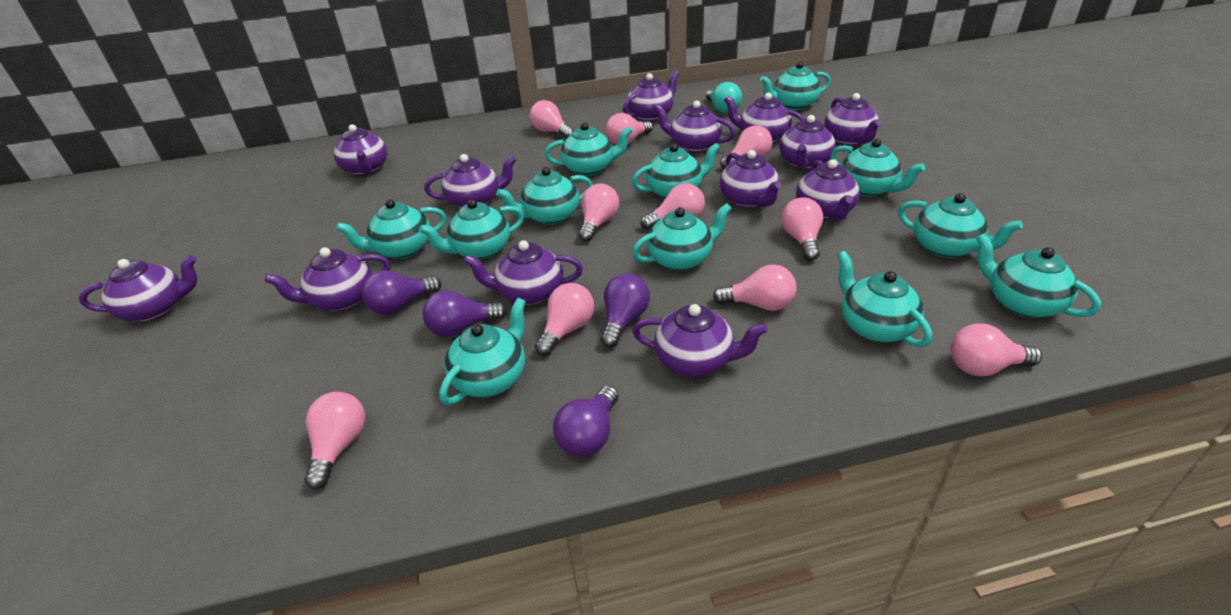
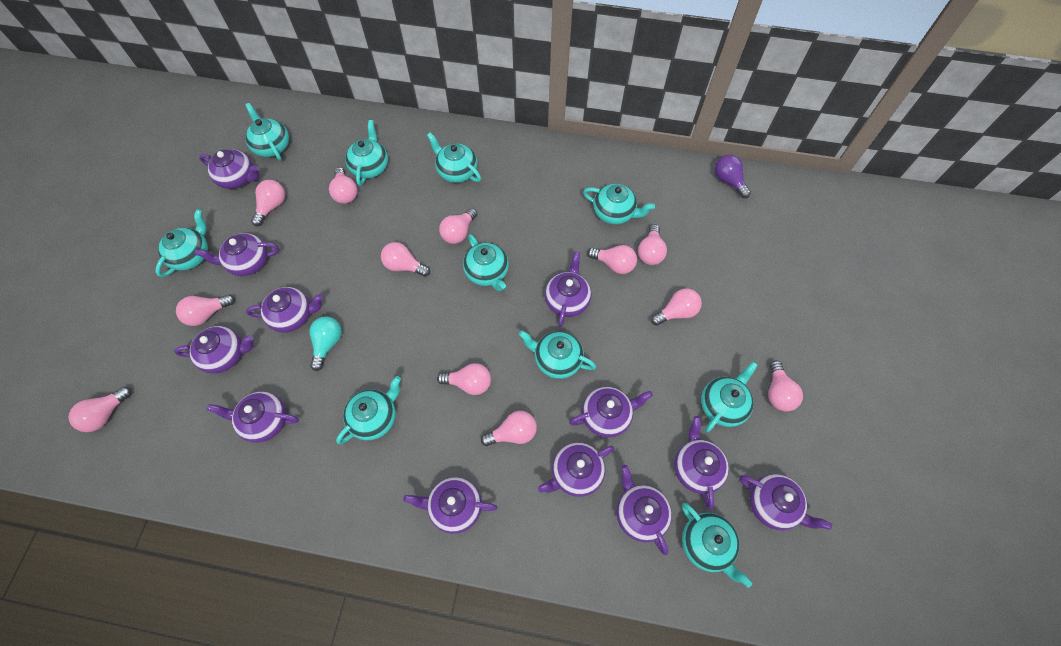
pink light bulb: 10 -> 12
purple light bulb: 4 -> 1
purple teapot: 13 -> 12
turquoise teapot: 12 -> 10

